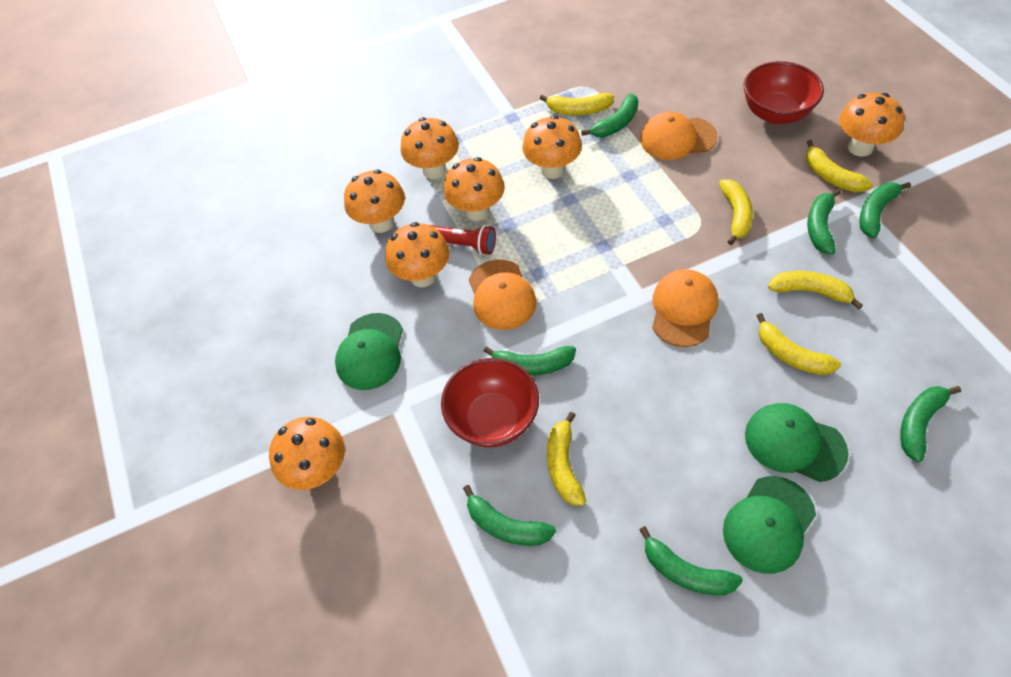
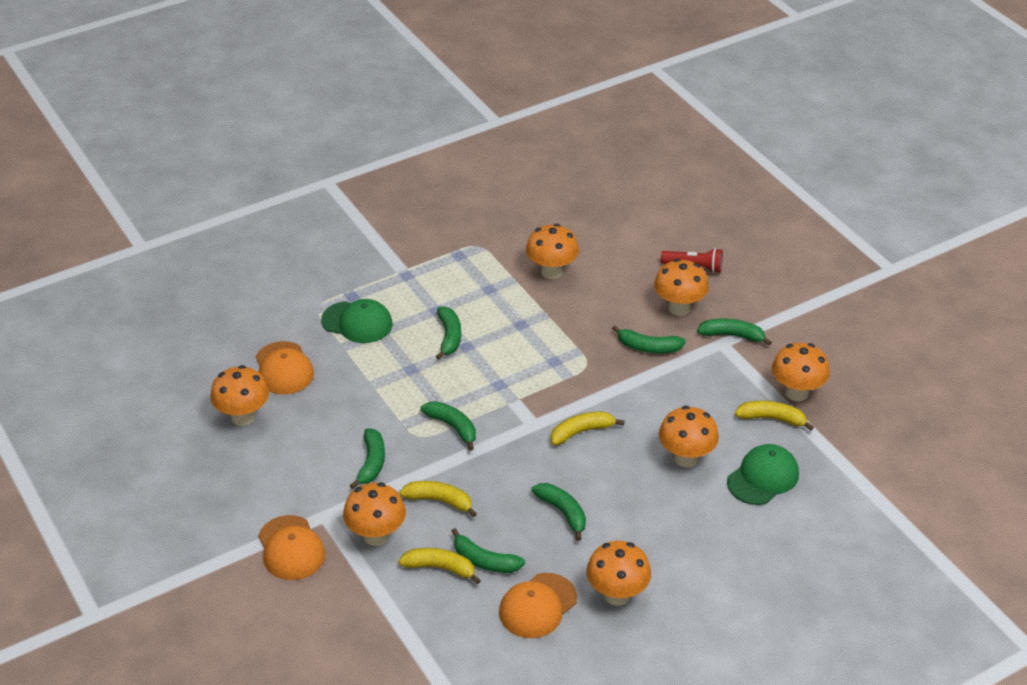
green cap: 3 -> 2
red bowl: 2 -> 0
yellow banana: 6 -> 4

